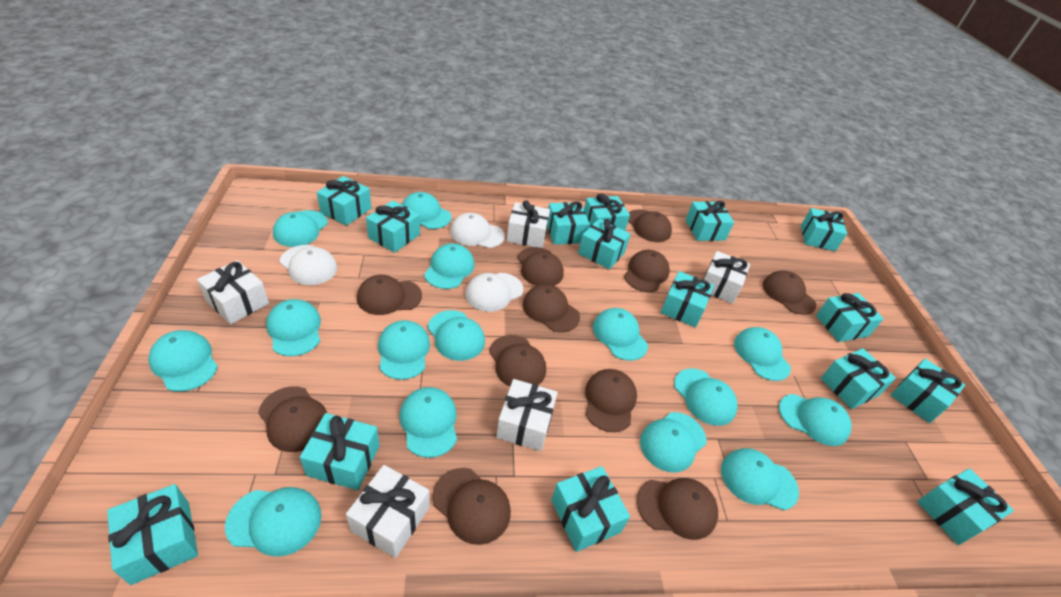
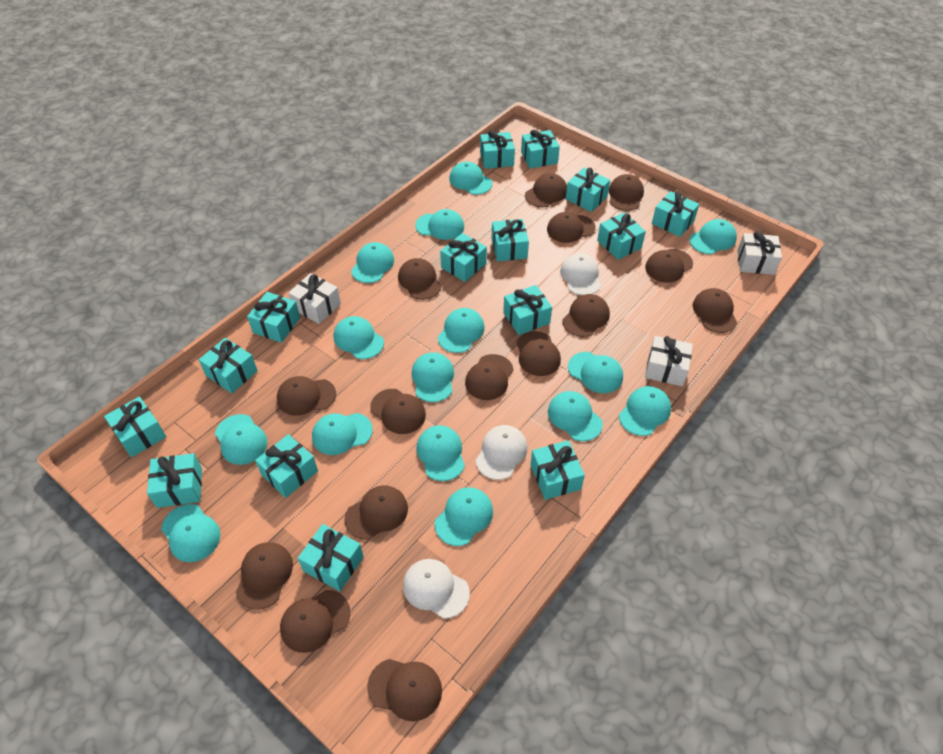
brown cap: 11 -> 15
white gift: 5 -> 3

